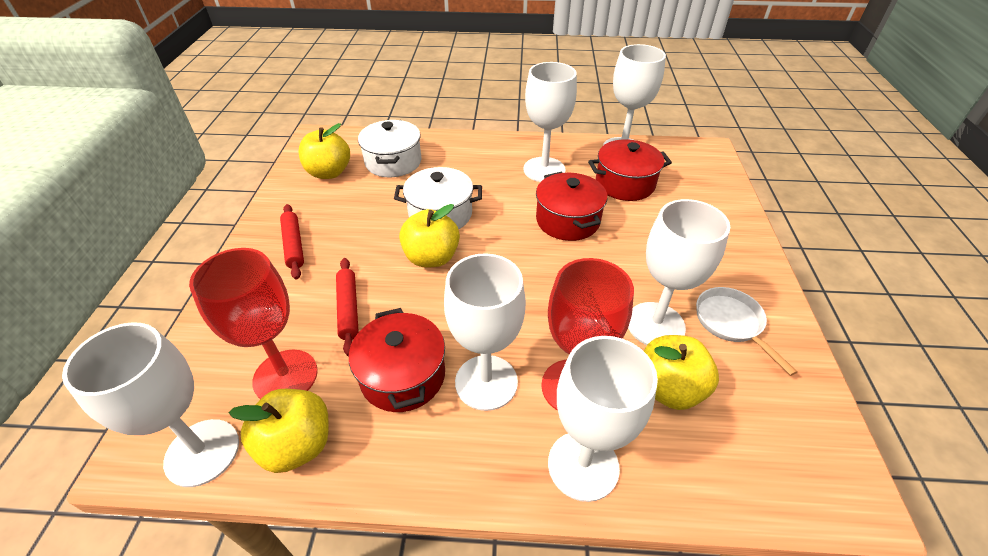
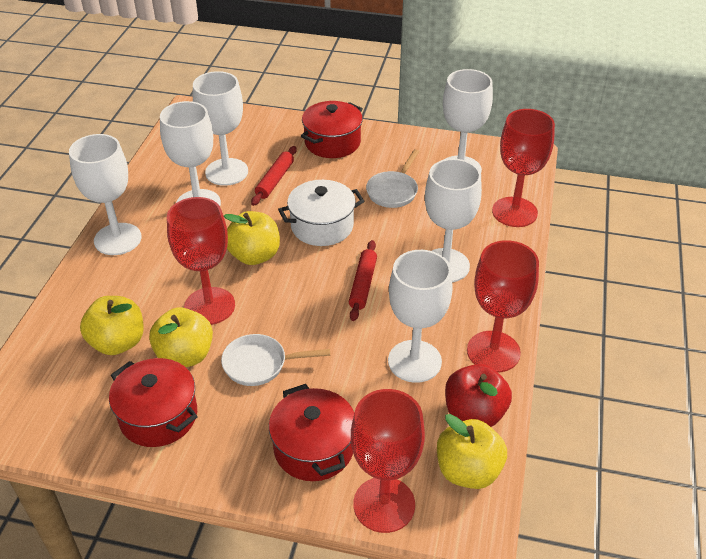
red apple: 0 -> 1
red goblet: 2 -> 4
white pan: 1 -> 2
white pot: 2 -> 1

